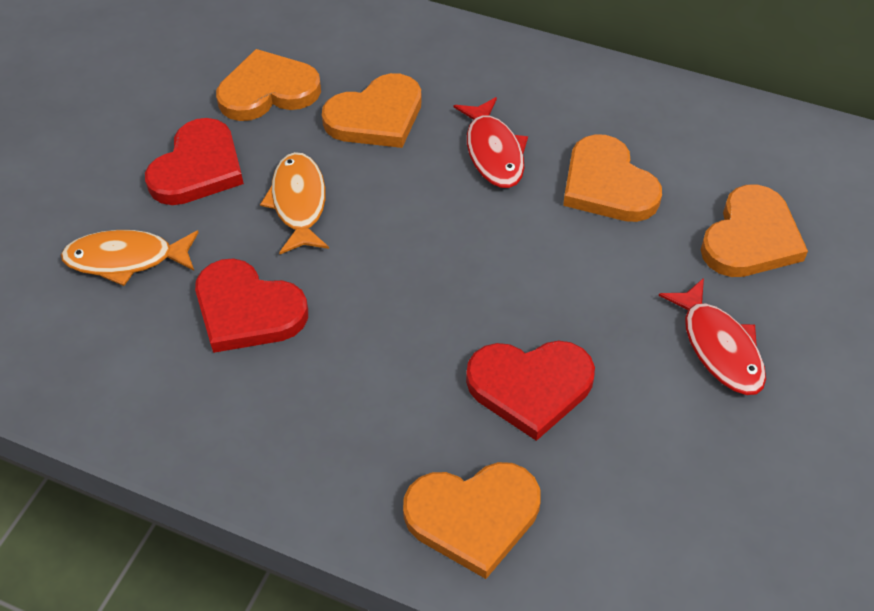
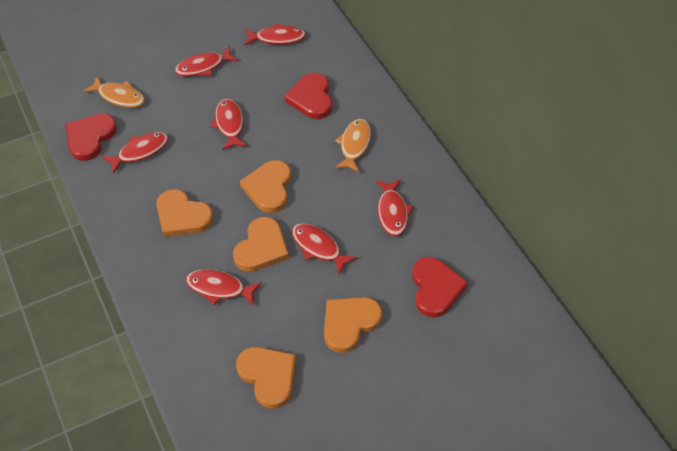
red fish: 2 -> 7

